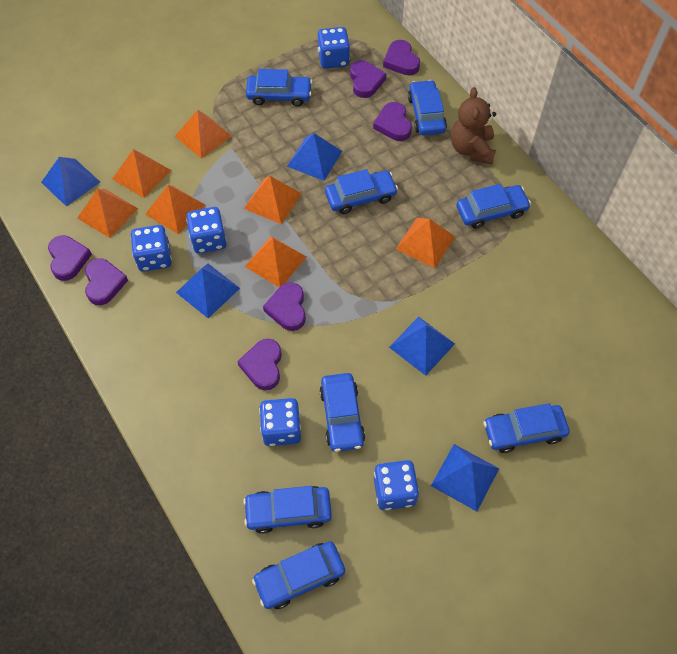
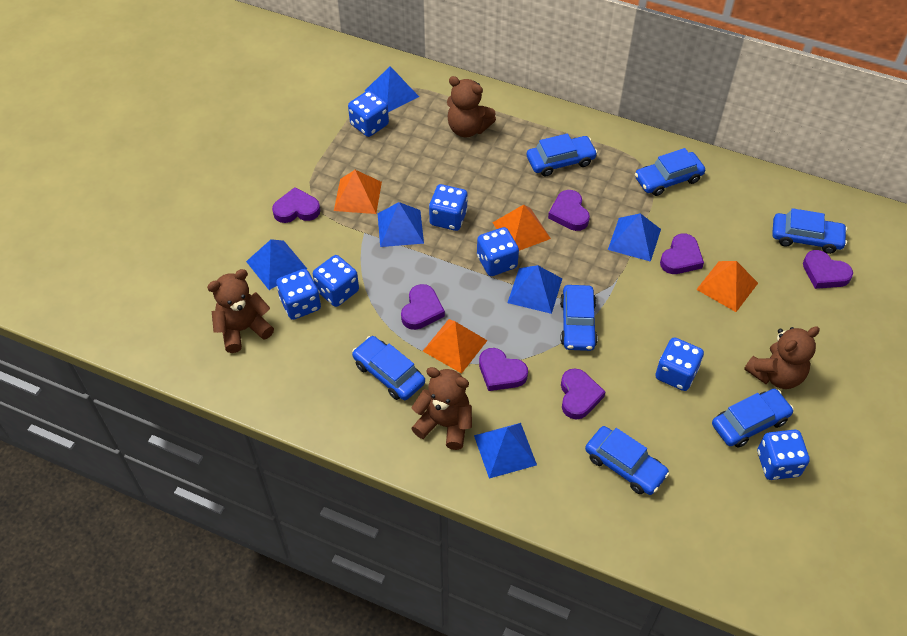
blue car: 8 -> 7
blue dice: 5 -> 7
blue pyramid: 5 -> 6
brown teddy bear: 1 -> 4
orange pyramid: 7 -> 4

